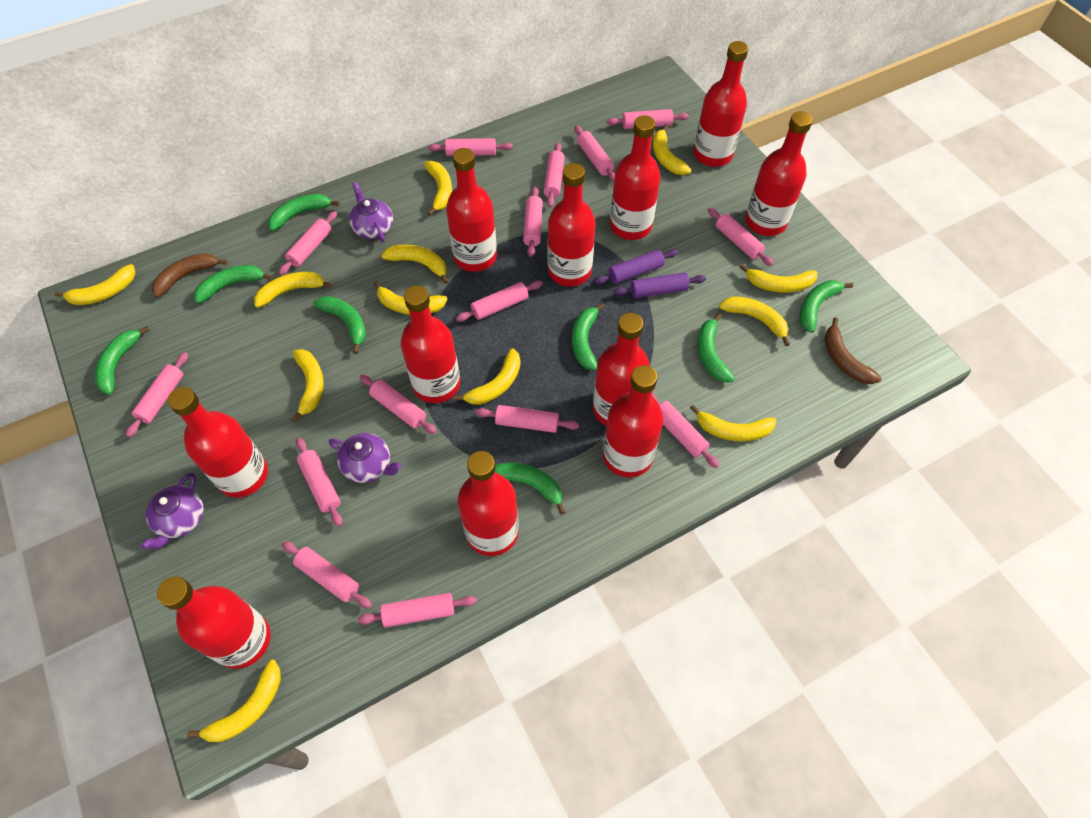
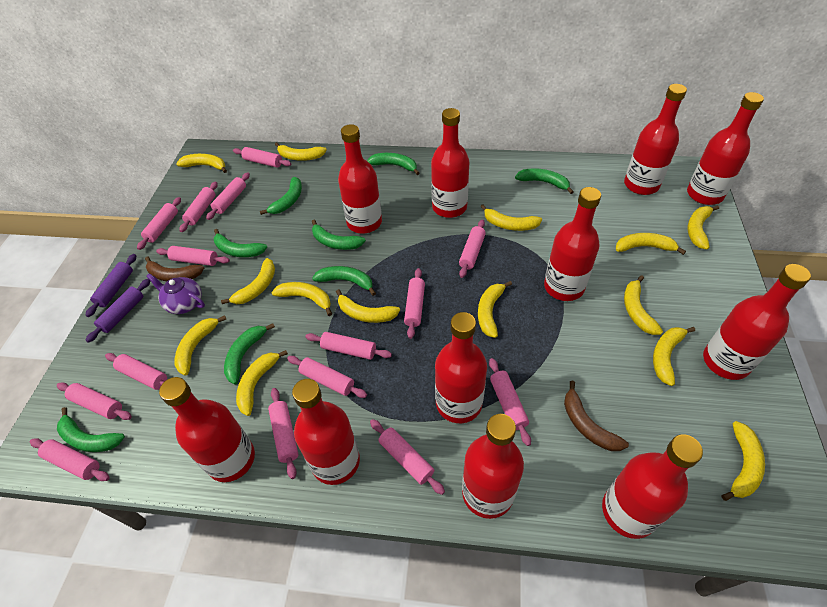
purple teapot: 3 -> 1
yellow banana: 12 -> 14

